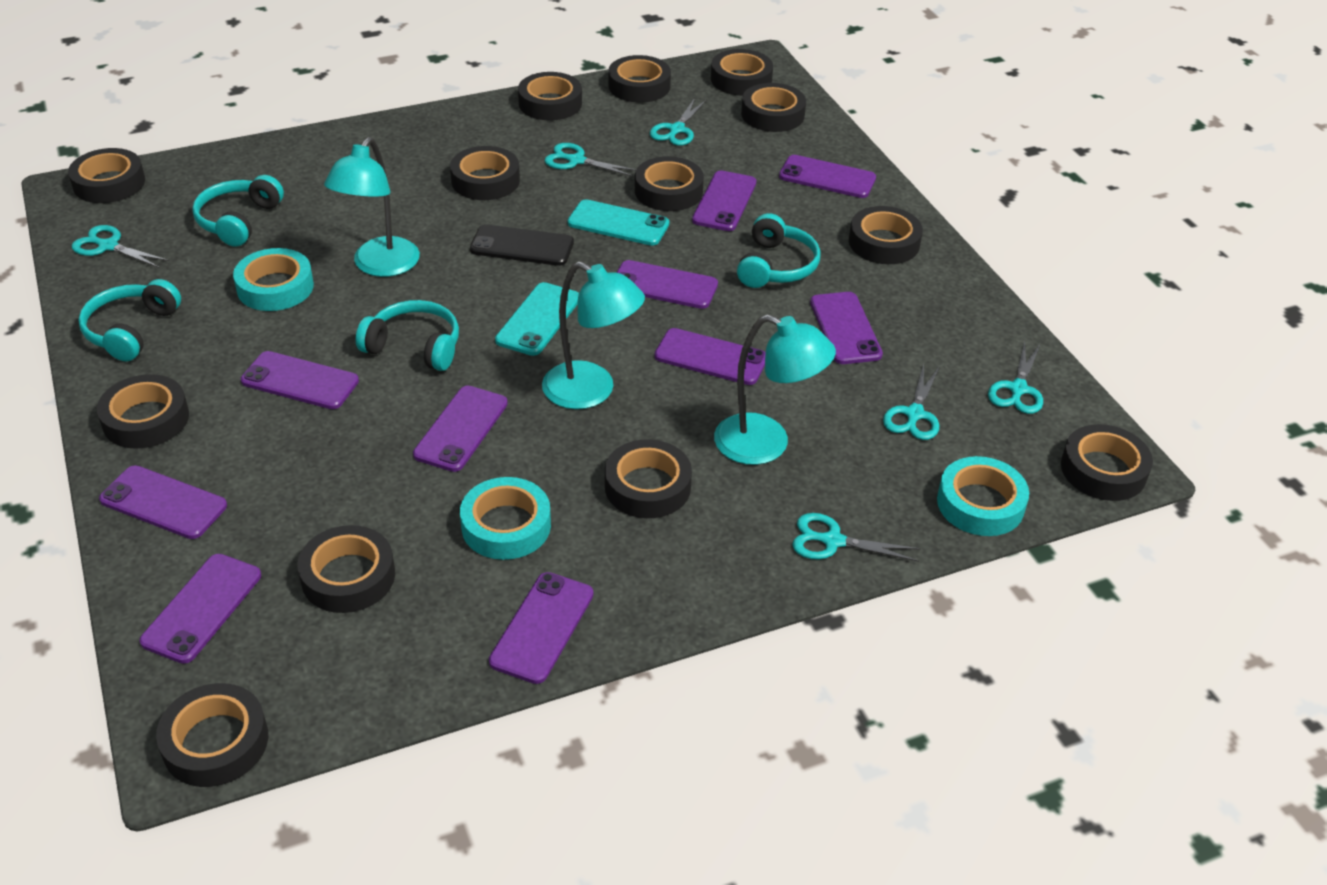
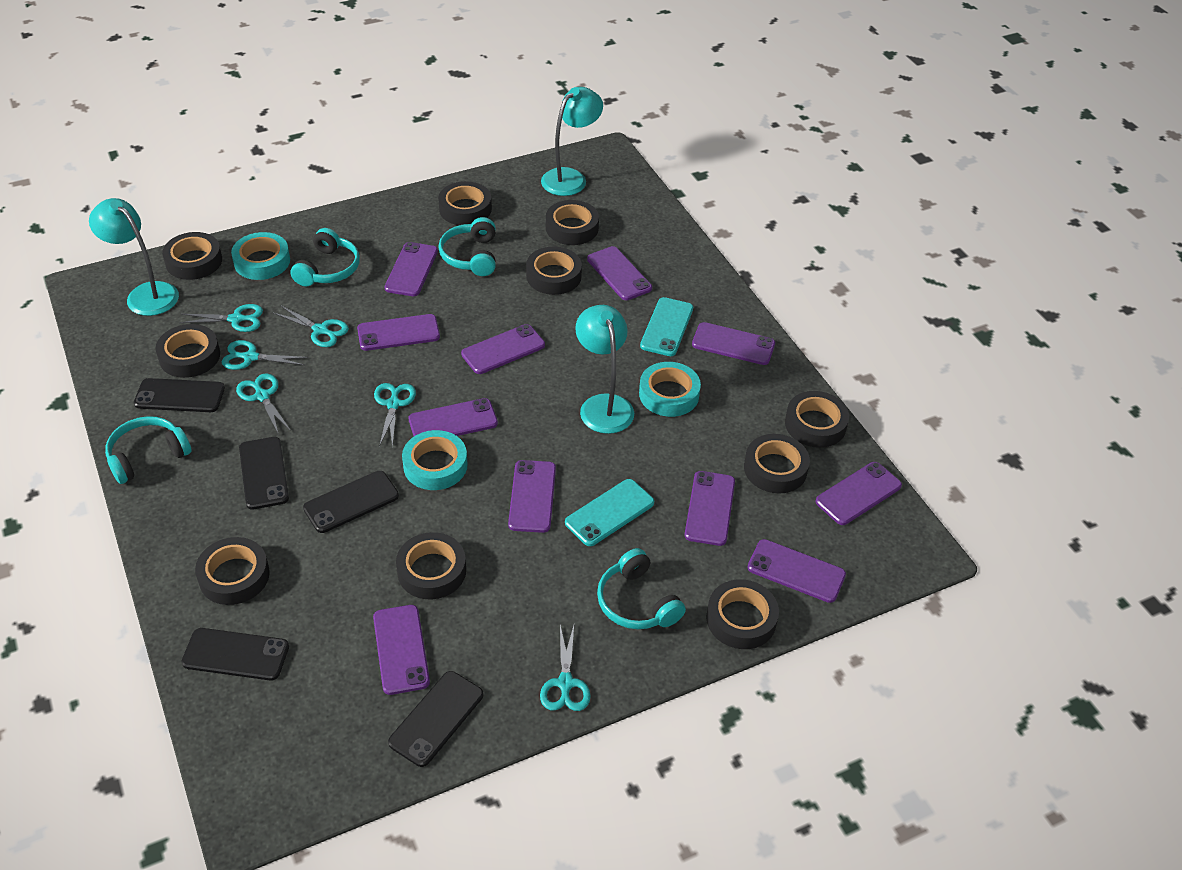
black phone: 1 -> 5
black tape: 13 -> 10
purple phone: 10 -> 11

